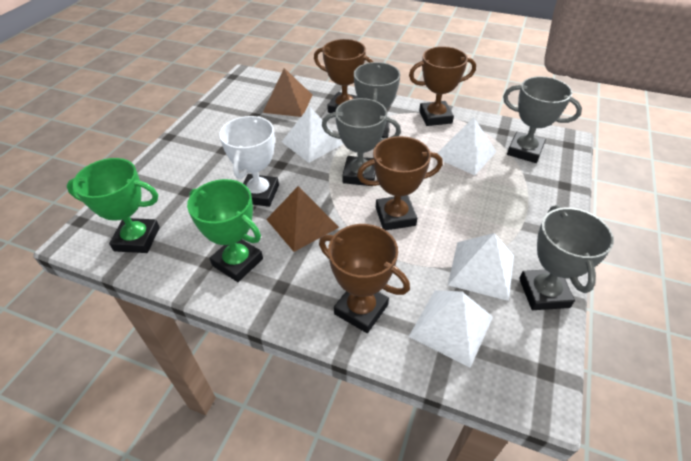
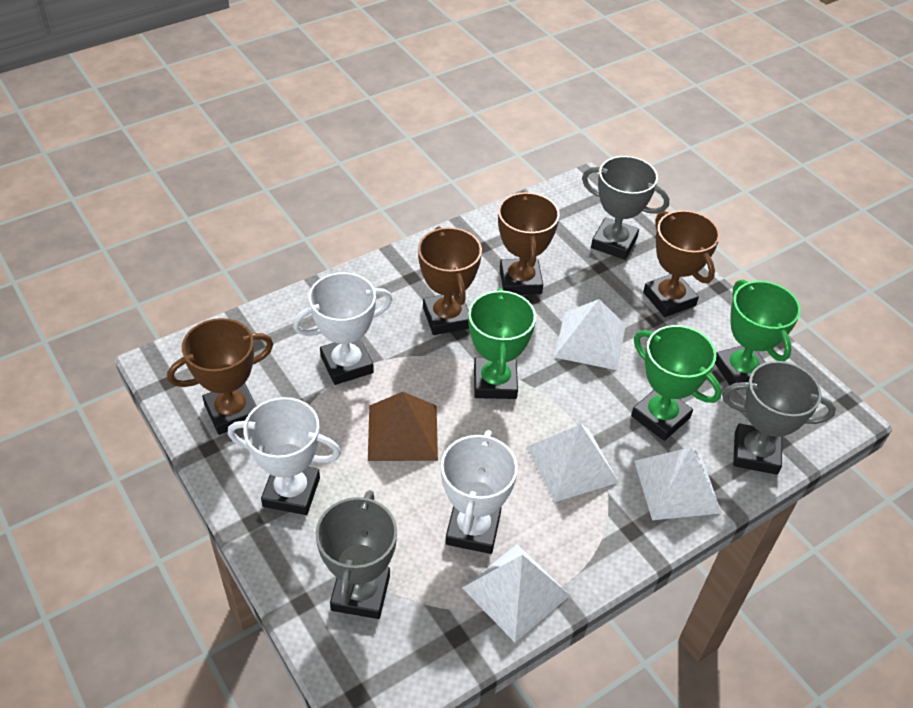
brown pyramid: 2 -> 1
green trophy: 2 -> 3
grey trophy: 4 -> 3
white trophy: 1 -> 3

